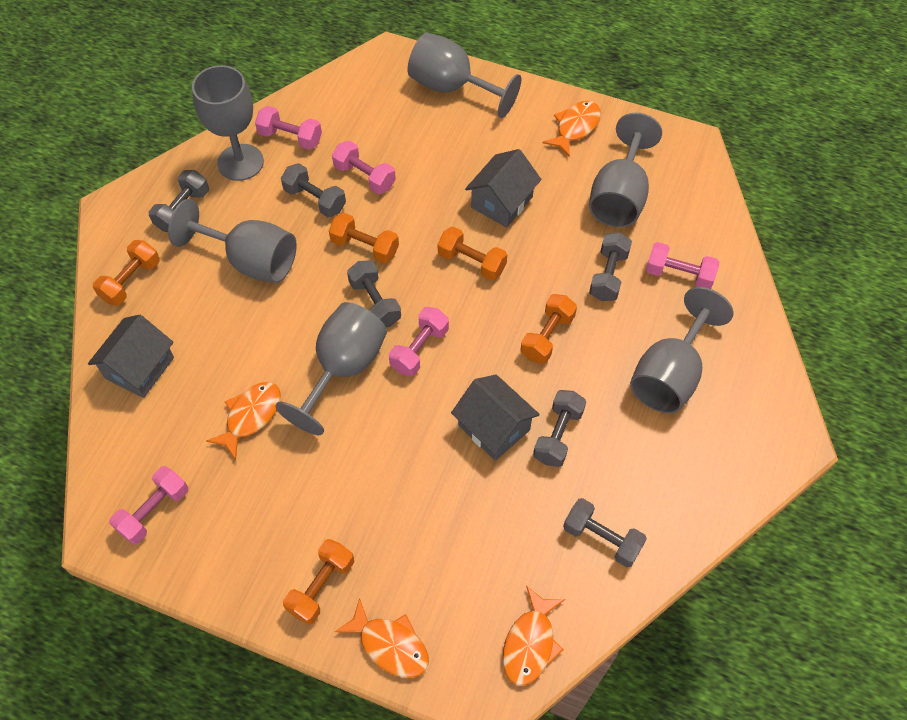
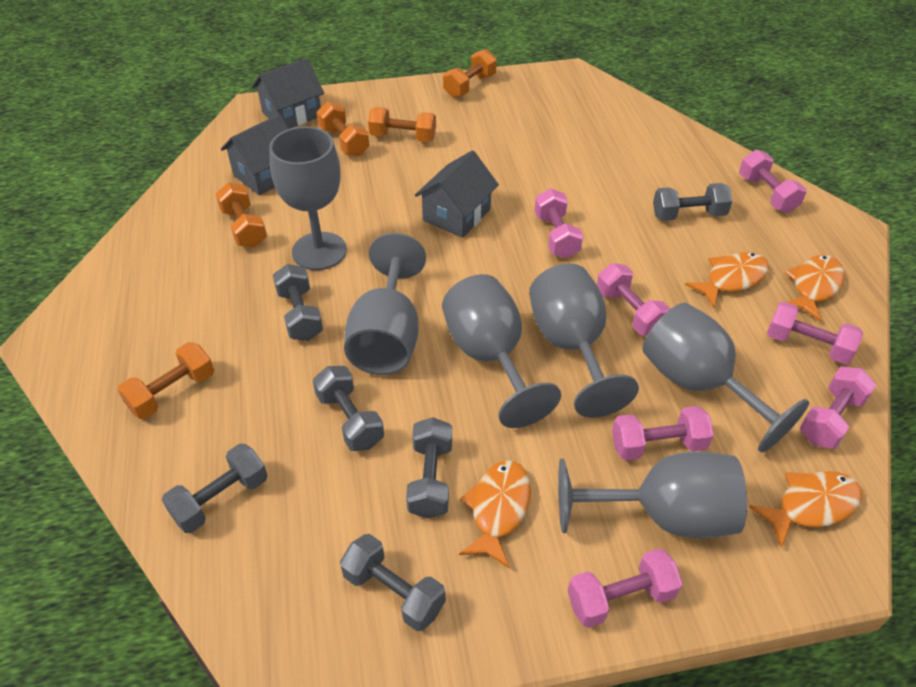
pink dumbbell: 5 -> 7

